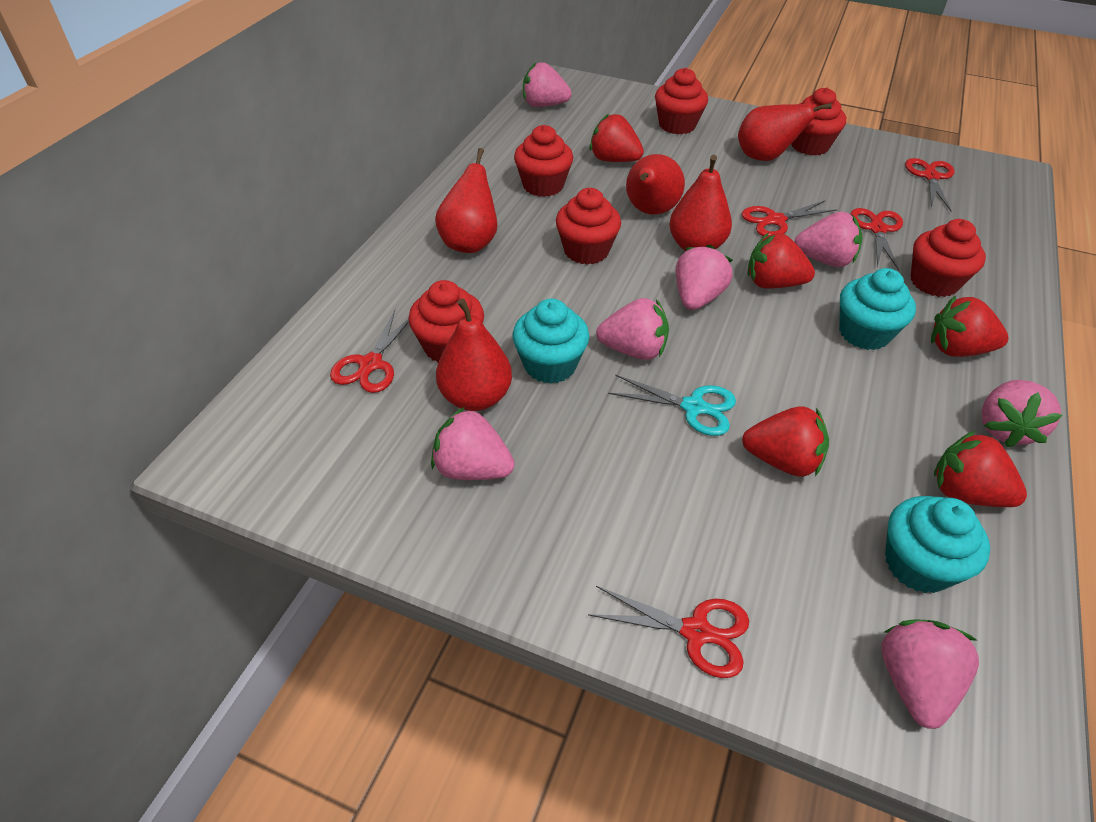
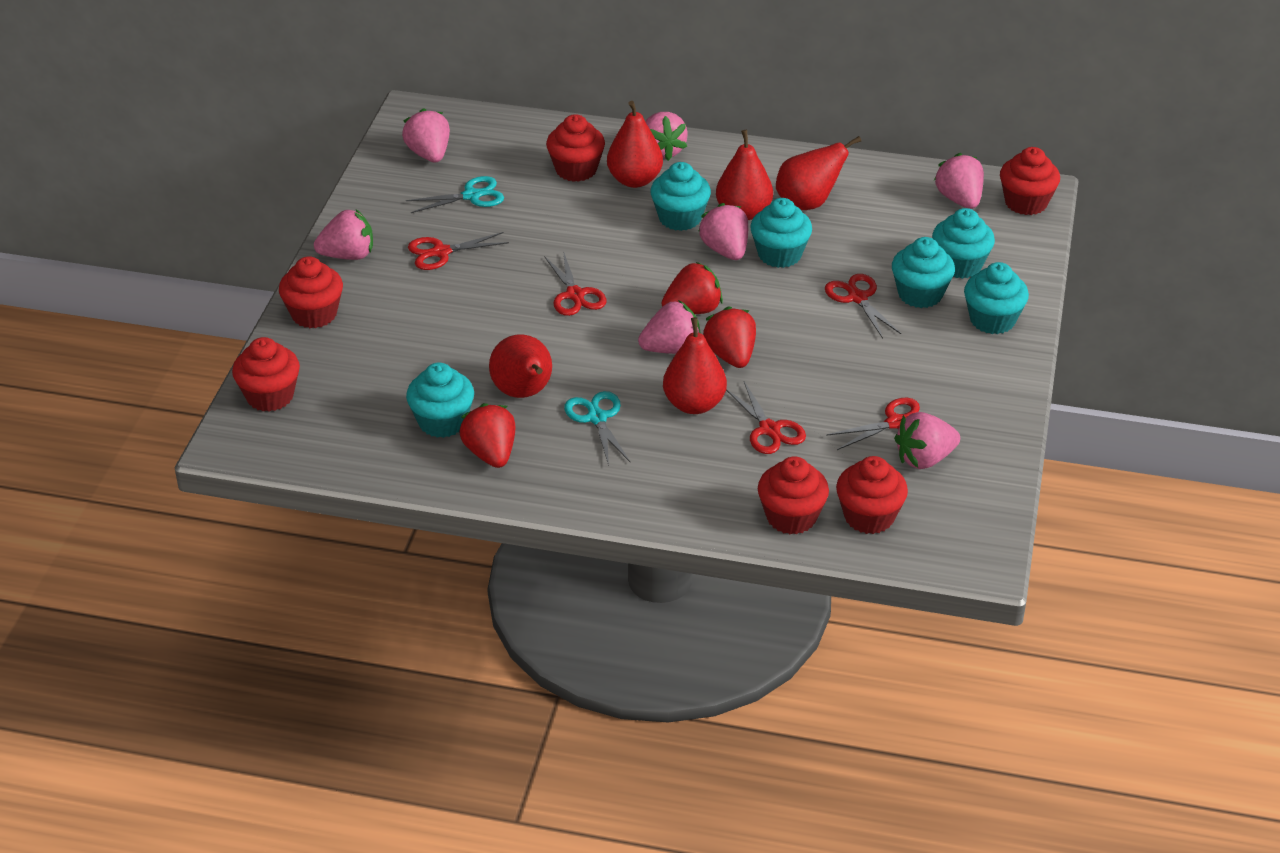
red strawberry: 5 -> 3
turquoise cupcake: 3 -> 6
turquoise scissors: 1 -> 2

